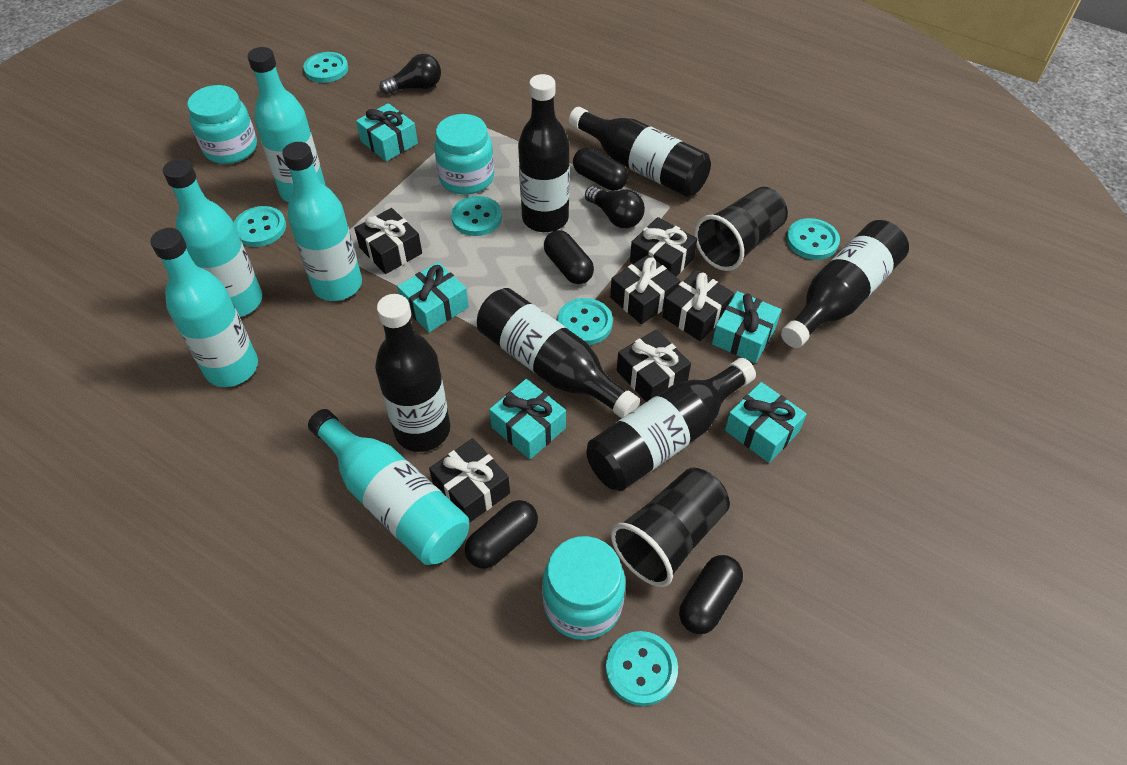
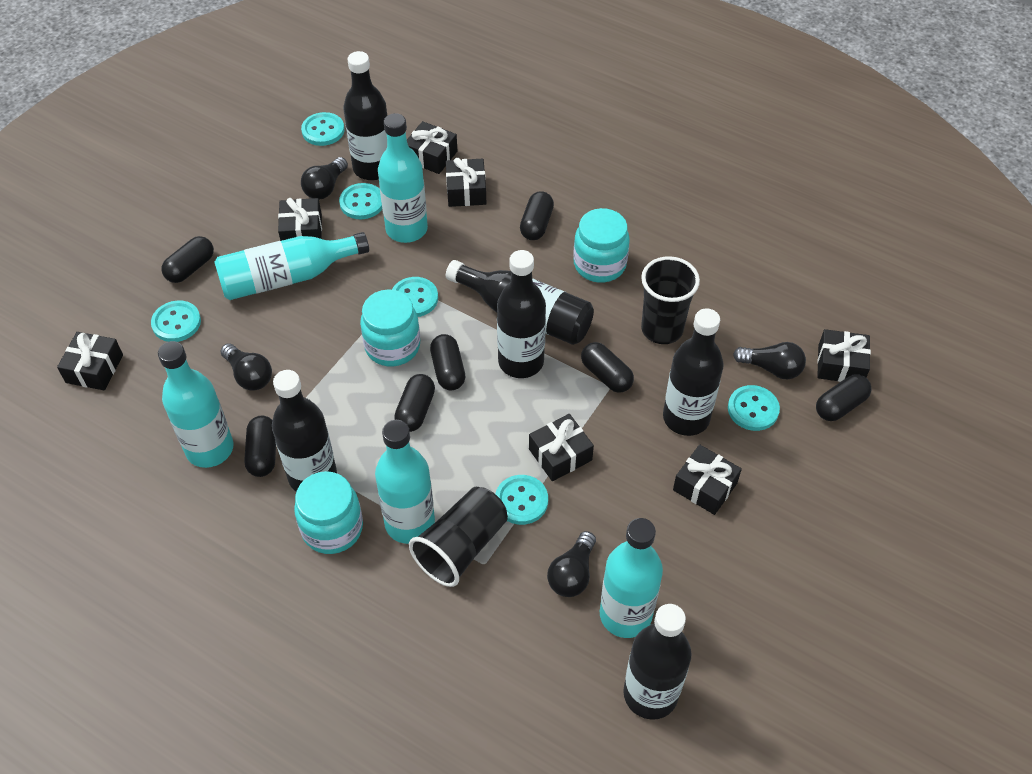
black capsule: 4 -> 7
black gift: 6 -> 7
black light bulb: 2 -> 4
turquoise gift: 5 -> 0

